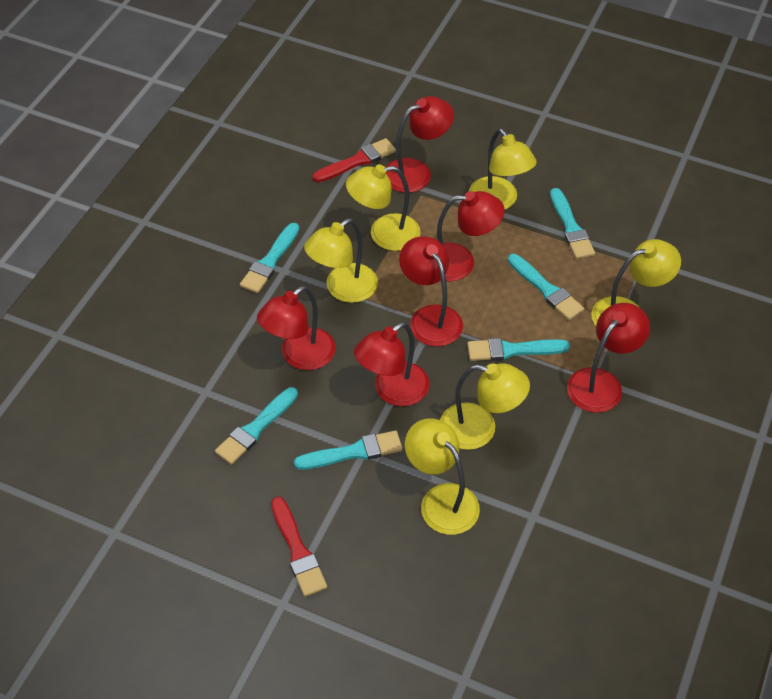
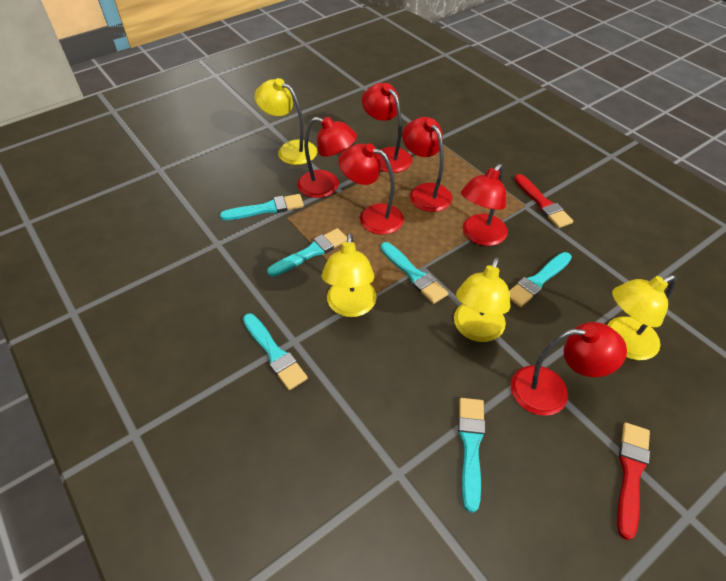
yellow lamp: 6 -> 4

